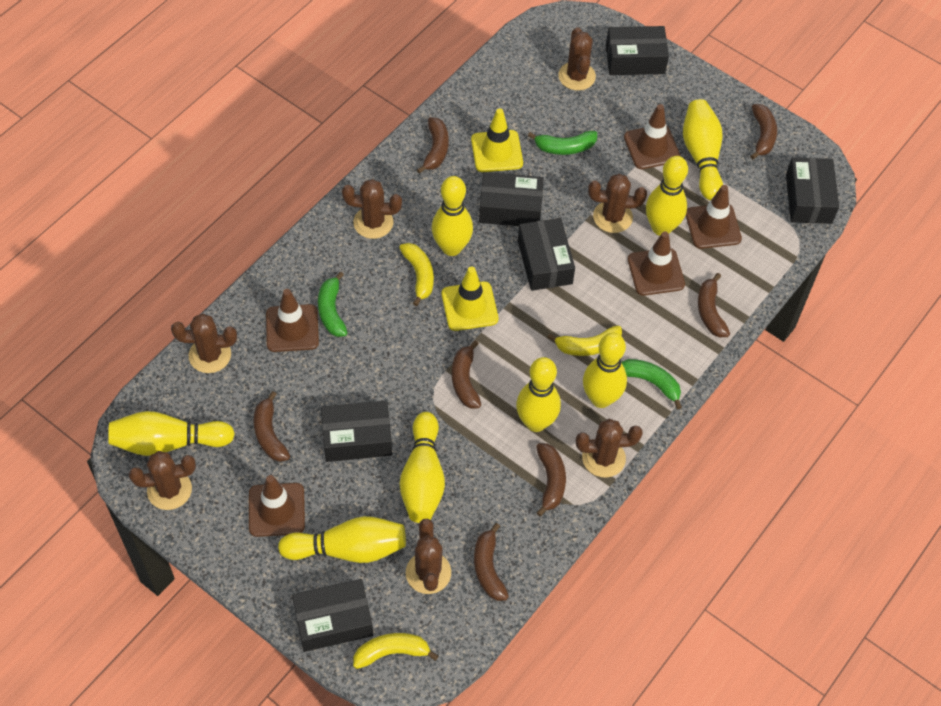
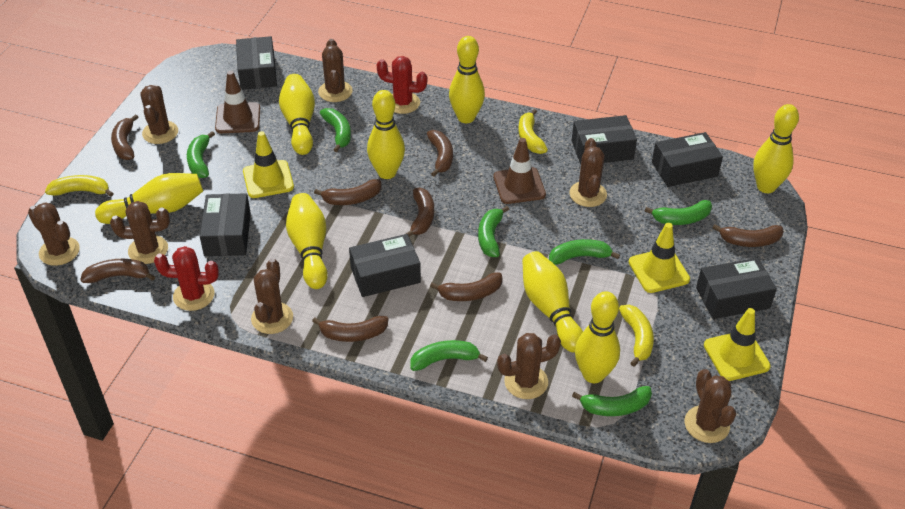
brown banana: 7 -> 8
brown cactus: 7 -> 8
brown traffic cone: 5 -> 2
green banana: 3 -> 7
red cactus: 0 -> 2
yellow traffic cone: 2 -> 3

